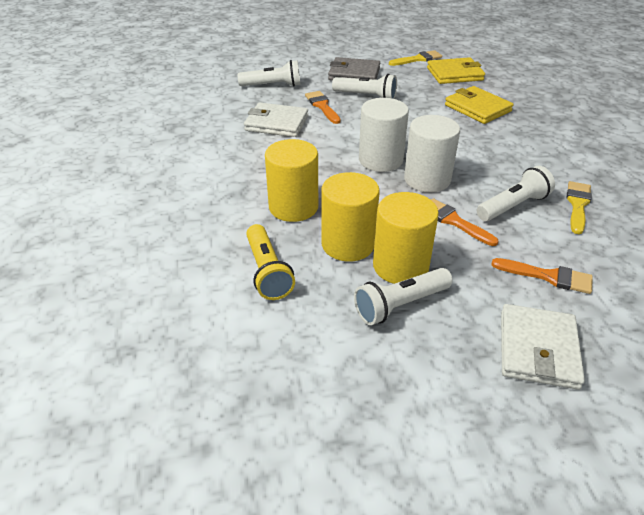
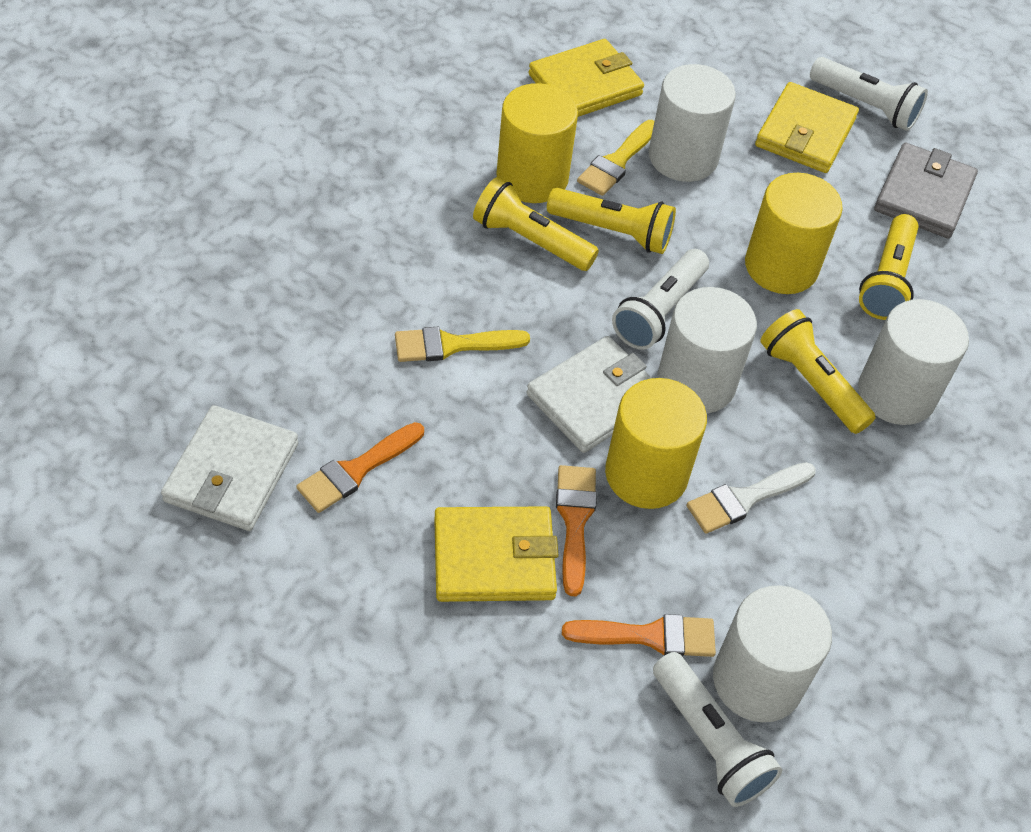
white brush: 0 -> 1
white cylinder: 2 -> 4
white flashlight: 4 -> 3
yellow flashlight: 1 -> 4
yellow wallet: 2 -> 3

